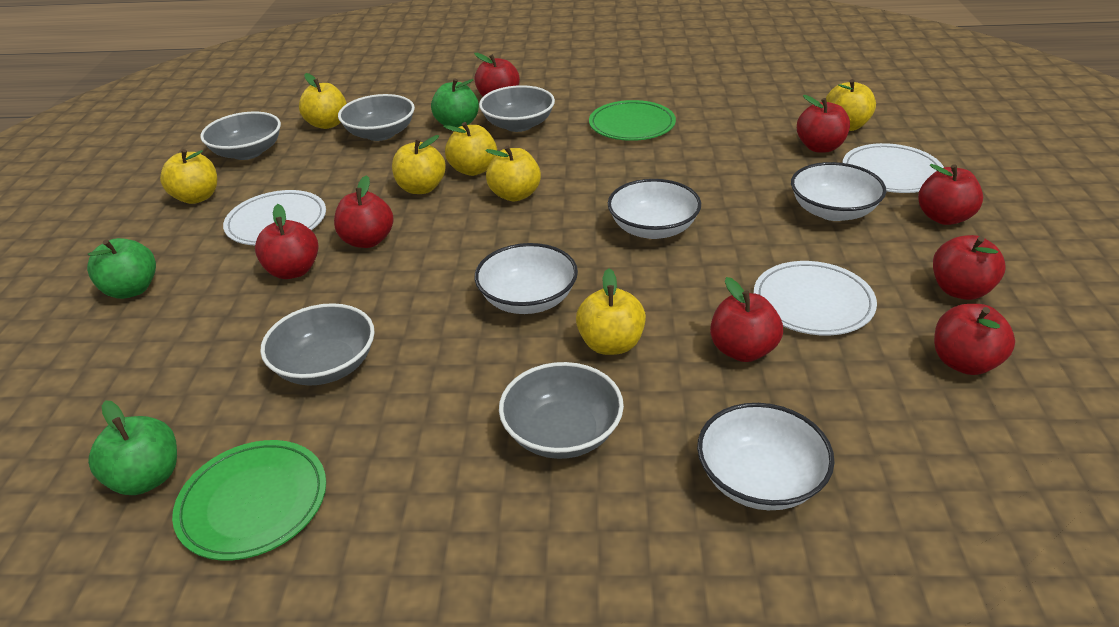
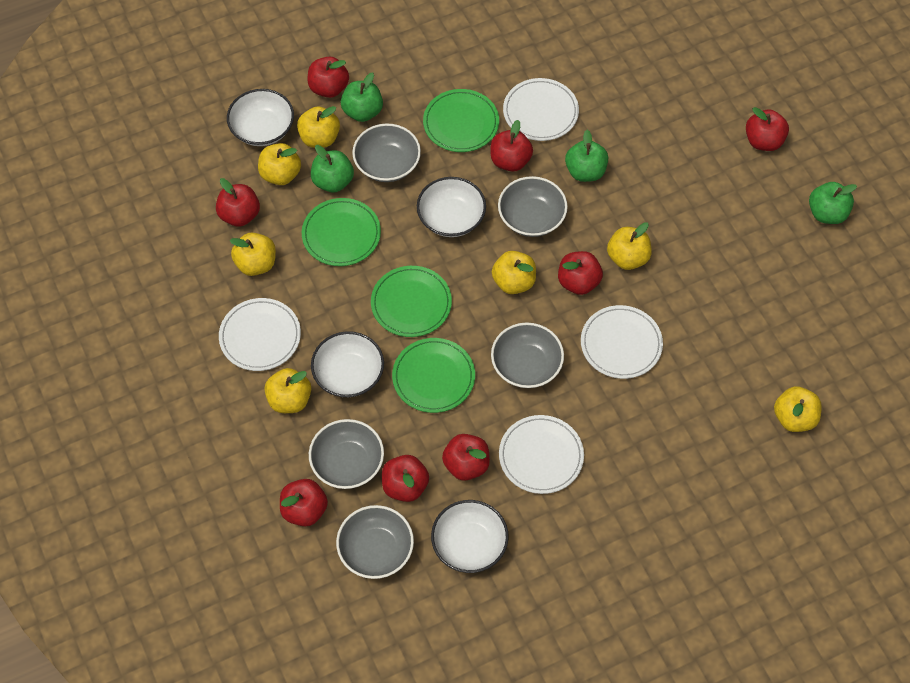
green apple: 3 -> 4
green plate: 2 -> 4
white plate: 3 -> 4

